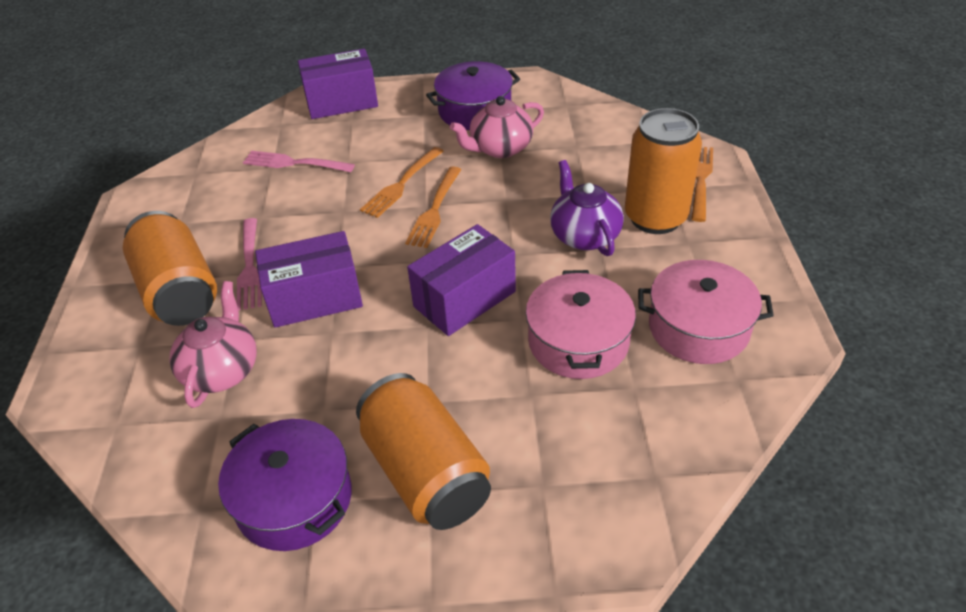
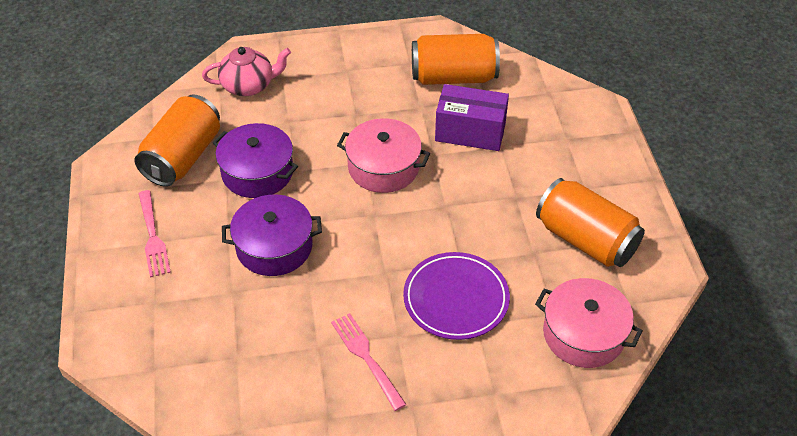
orange fork: 3 -> 0
pink teapot: 2 -> 1
purple box: 3 -> 1
purple plate: 0 -> 1
purple teapot: 1 -> 0

